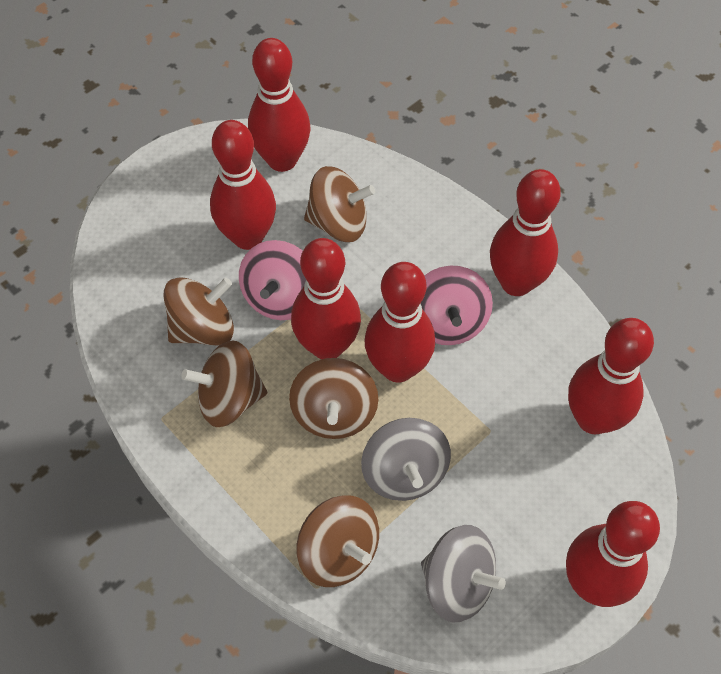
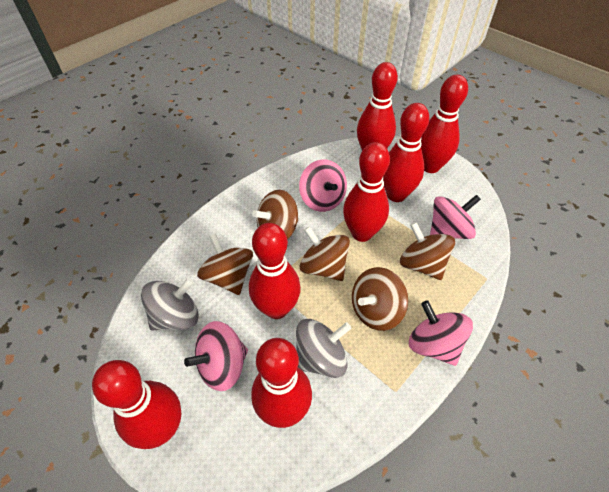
pink spinning top: 2 -> 4

